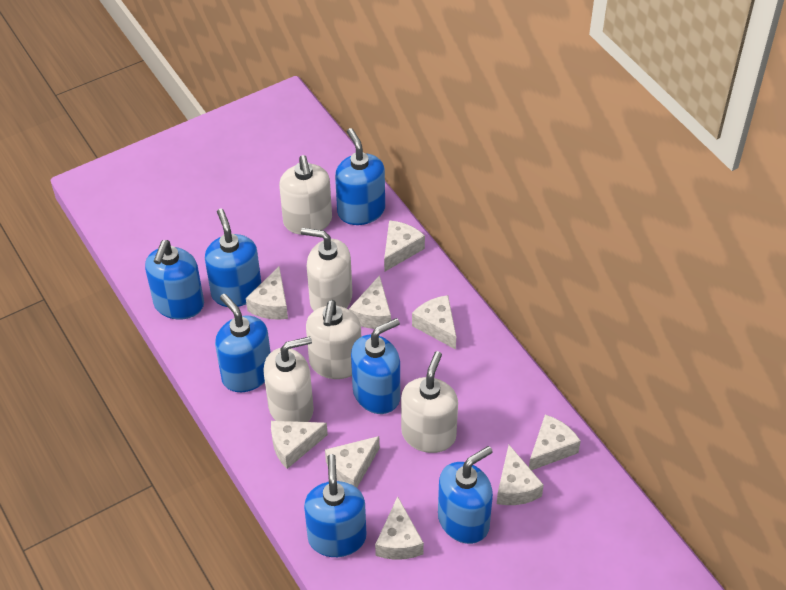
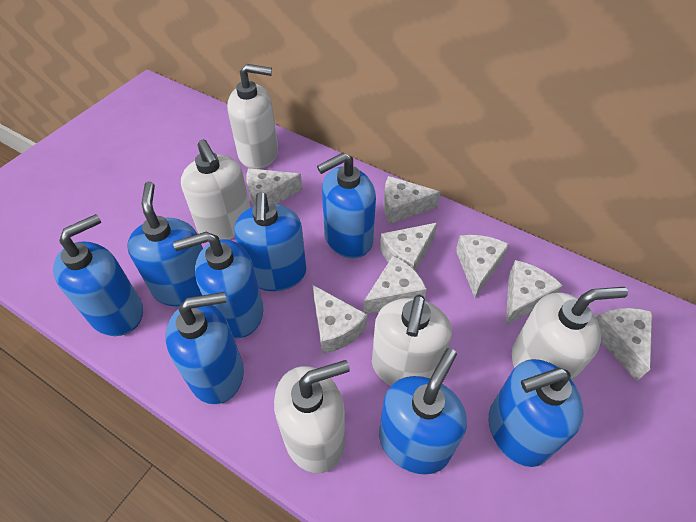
blue soap dispenser: 7 -> 8
white cheese: 9 -> 8

